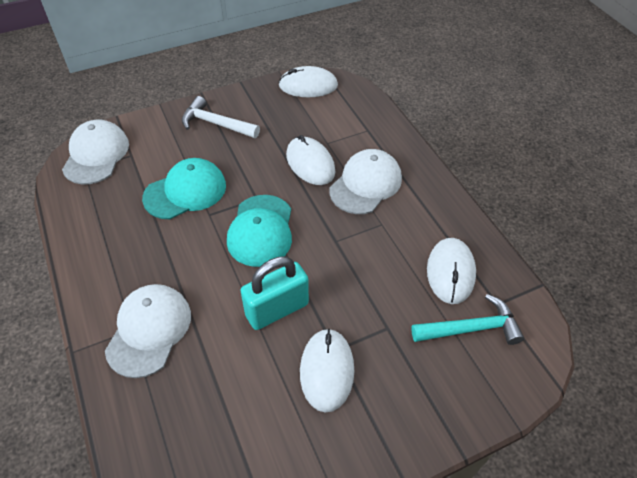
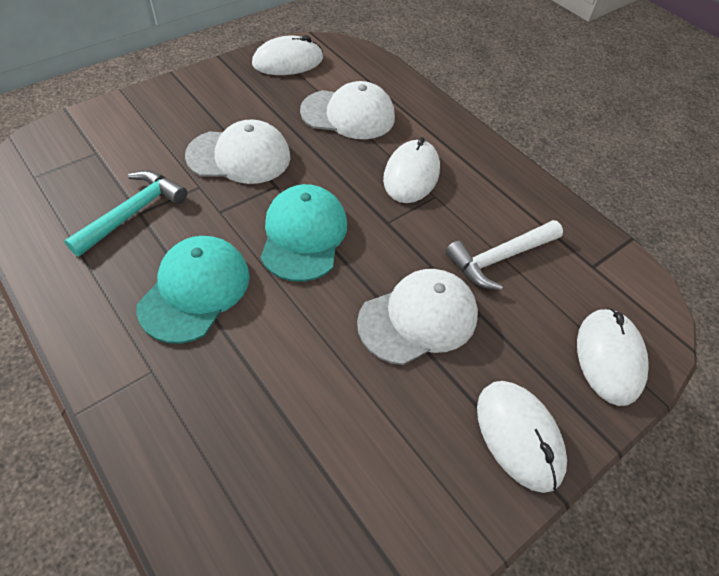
turquoise padlock: 1 -> 0

